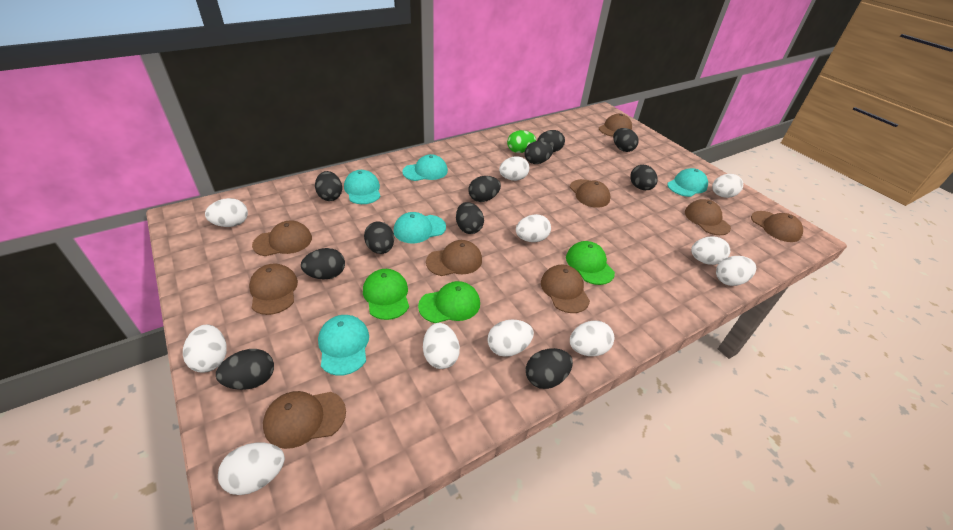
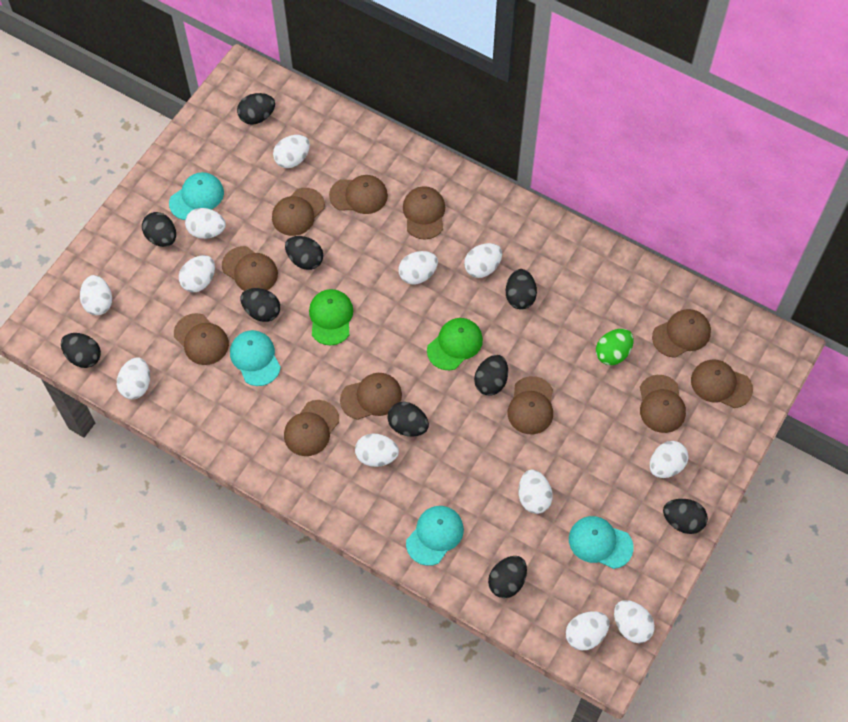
black egg: 11 -> 10
brown cap: 9 -> 11
green cap: 3 -> 2
turquoise cap: 5 -> 4
white egg: 11 -> 12

